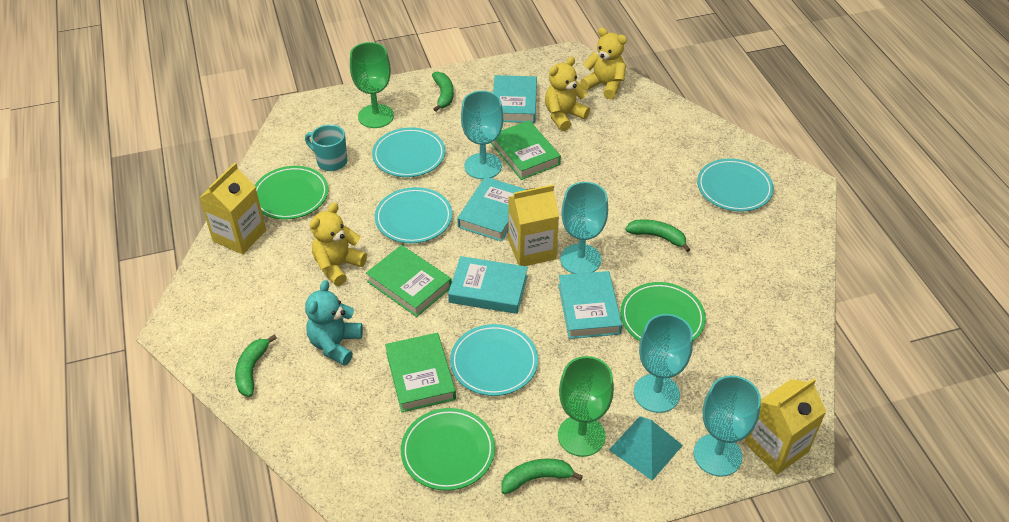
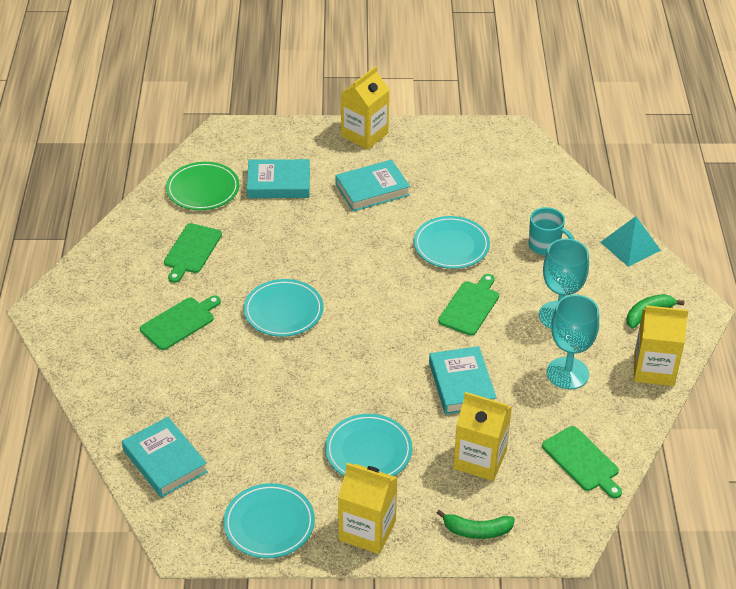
green banana: 4 -> 2
green book: 3 -> 0
green cutting board: 0 -> 4
green goblet: 2 -> 0
green plate: 3 -> 1
turquoise goblet: 4 -> 2
turquoise teddy bear: 1 -> 0
yellow carton: 3 -> 4
yellow teddy bear: 3 -> 0

